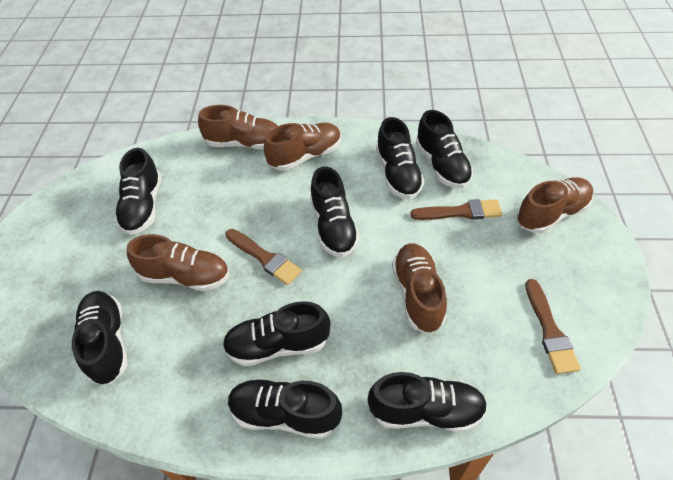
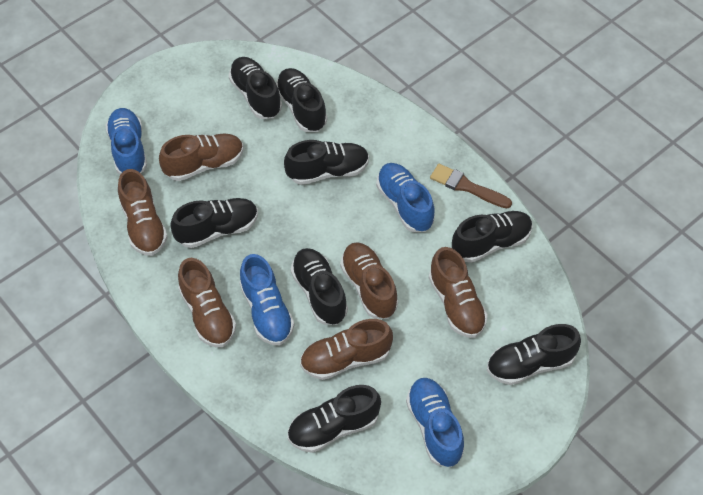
blue shoe: 0 -> 4
brown brush: 3 -> 1
brown shoe: 5 -> 6

